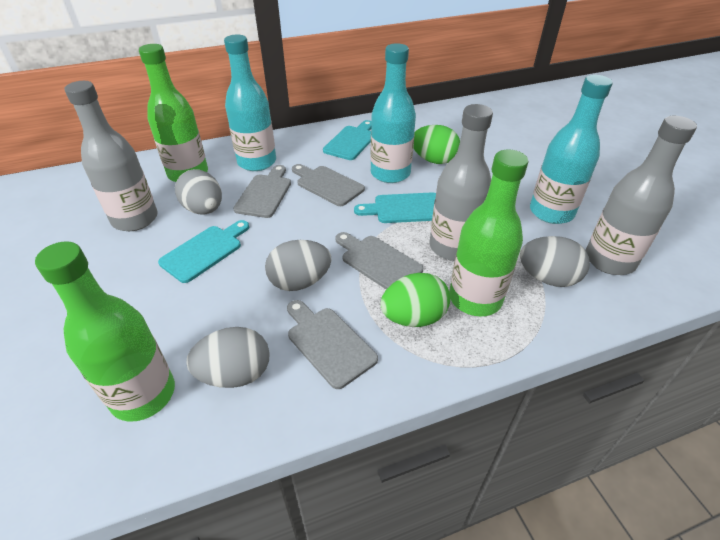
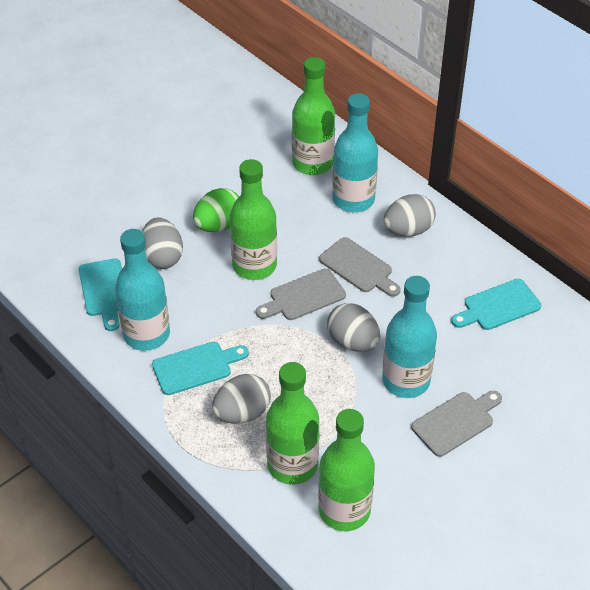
green bottle: 3 -> 4
green egg: 2 -> 1
grey bottle: 3 -> 0
grey cutting board: 4 -> 3

